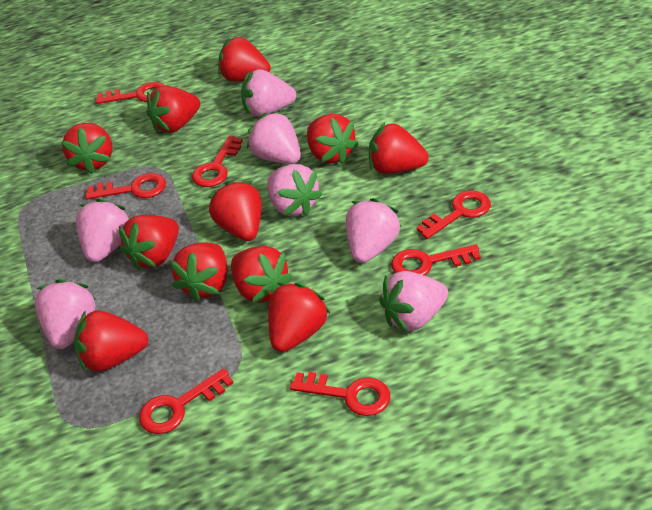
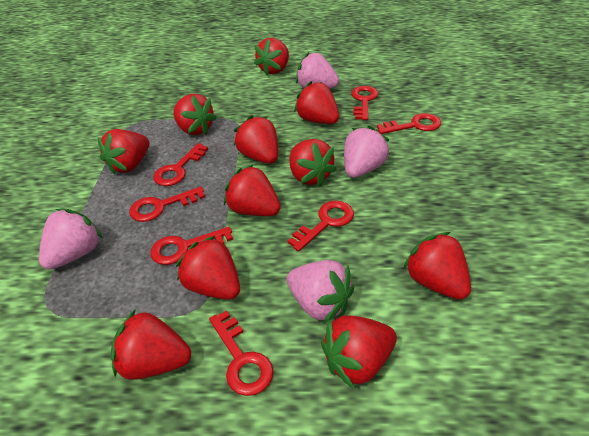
pink strawberry: 7 -> 4

